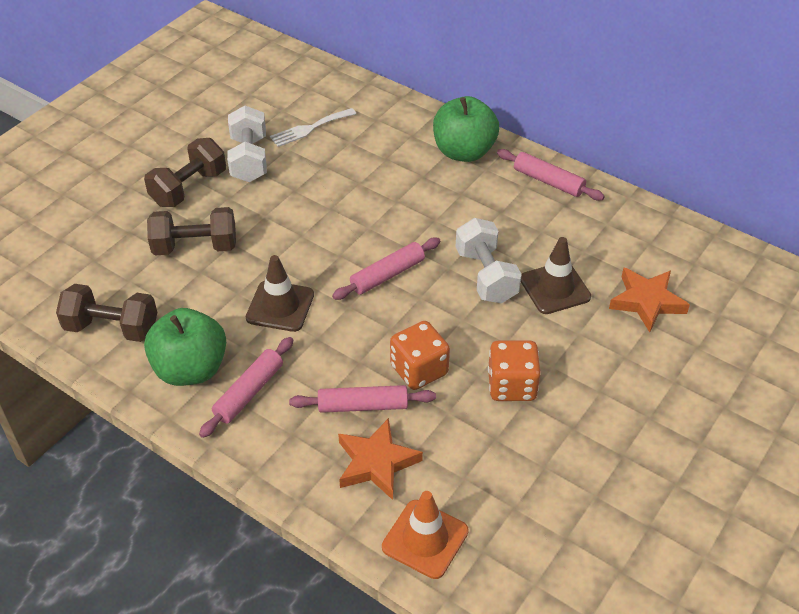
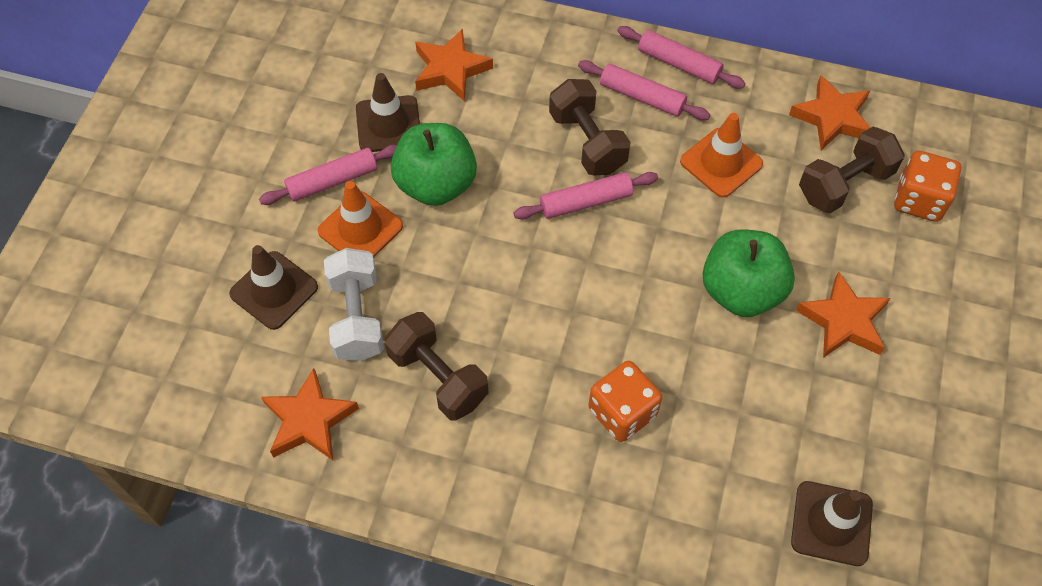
brown traffic cone: 2 -> 3
orange star: 2 -> 4
orange traffic cone: 1 -> 2
white dumbbell: 2 -> 1
white fork: 1 -> 0

